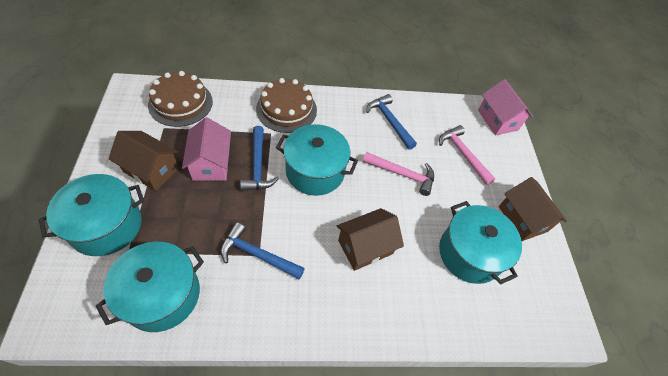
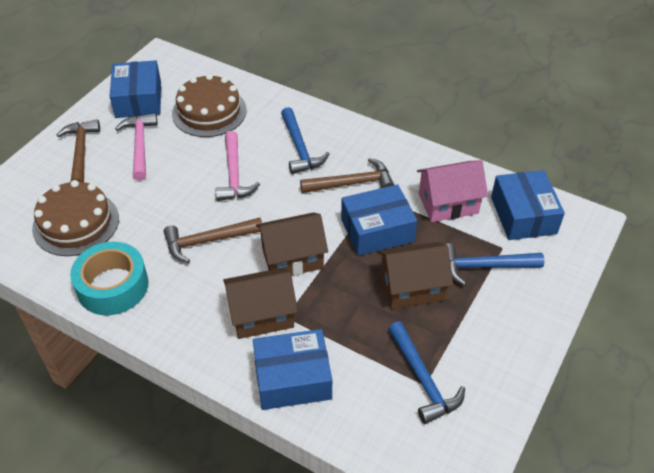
blue box: 0 -> 4
brown hammer: 0 -> 3
pink house: 2 -> 1
turquoise pot: 4 -> 0
turquoise tape: 0 -> 1

